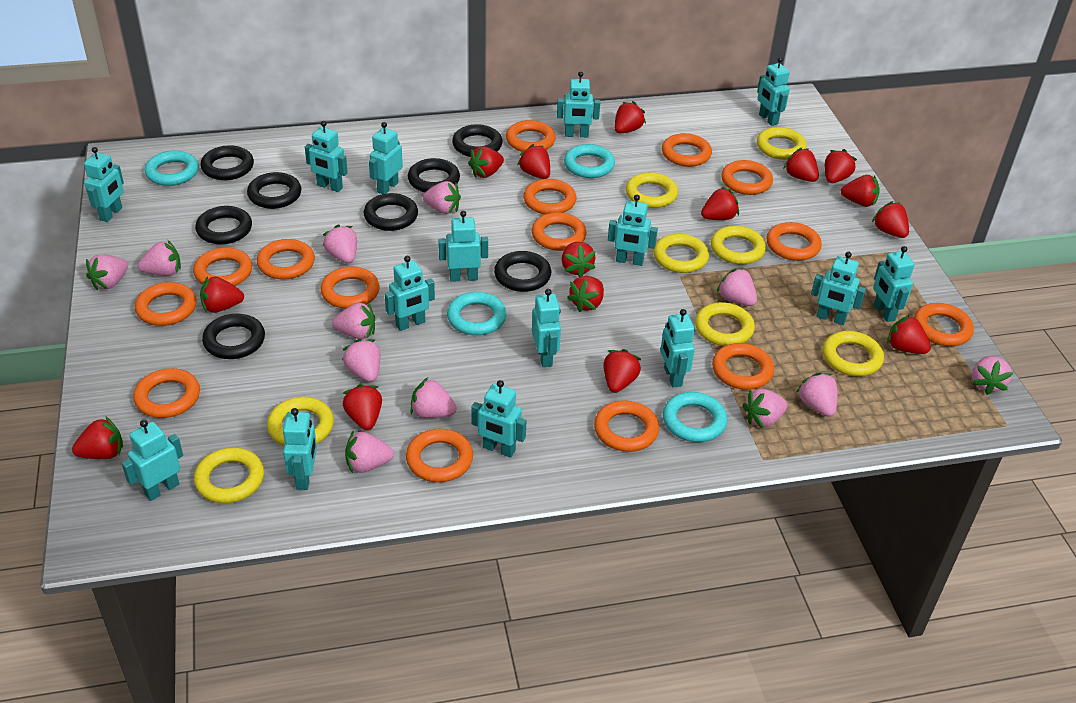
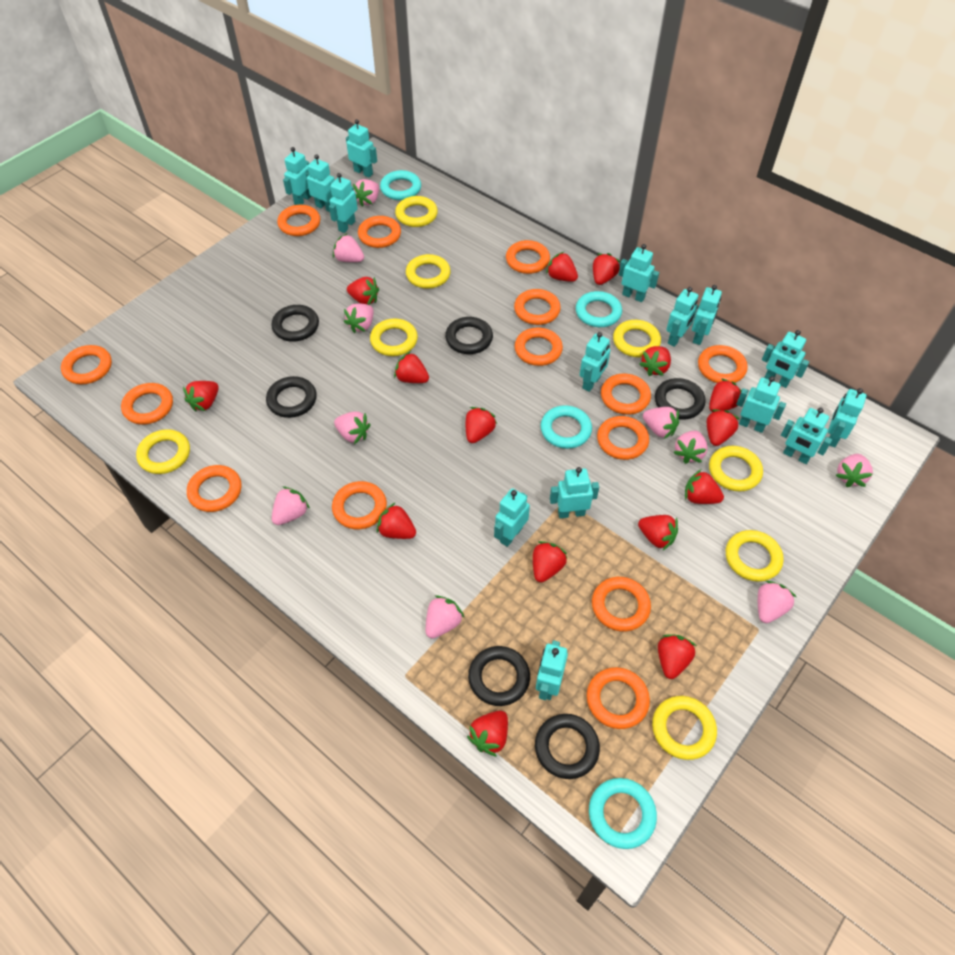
black ring: 8 -> 6
orange ring: 15 -> 14
pink strawberry: 12 -> 10

